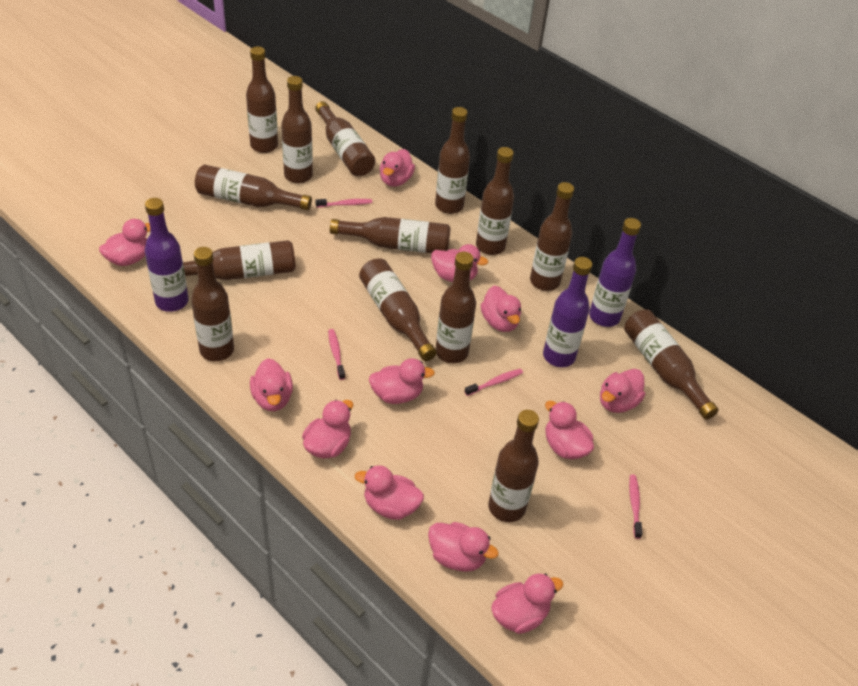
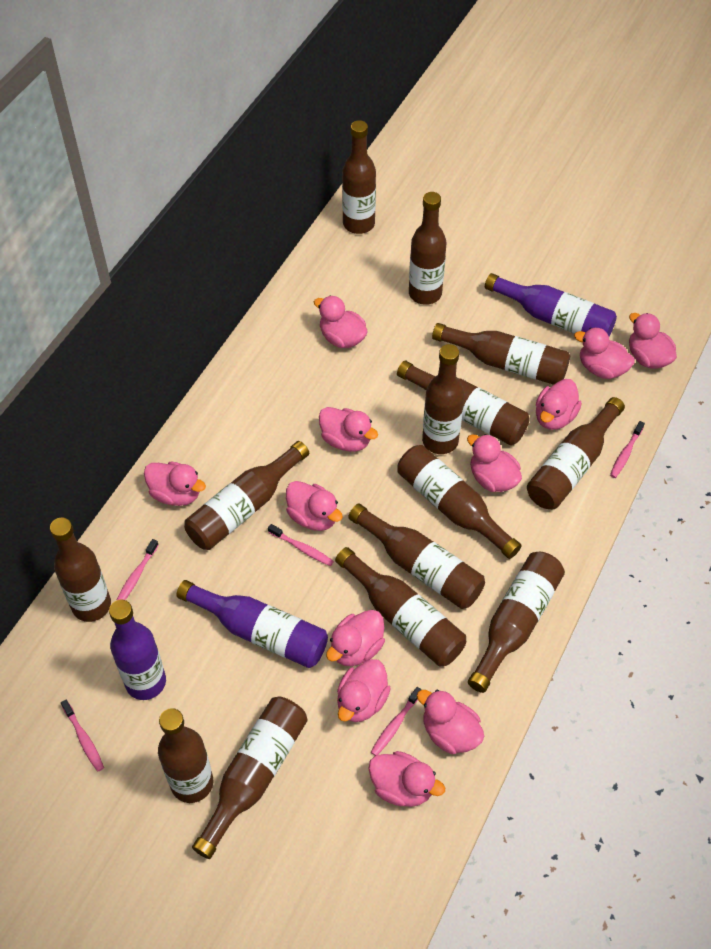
pink toothbrush: 4 -> 5

